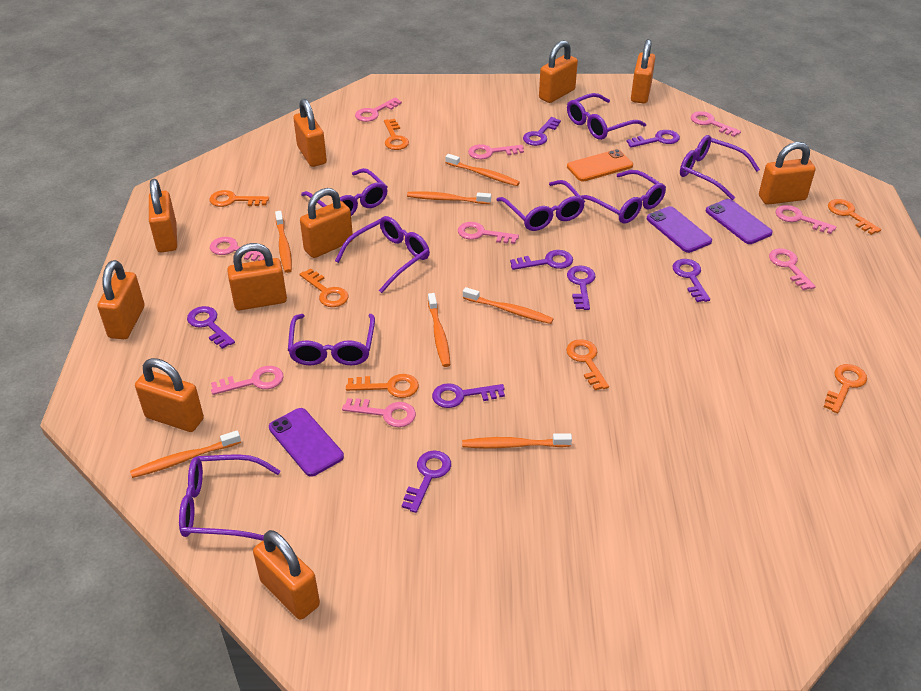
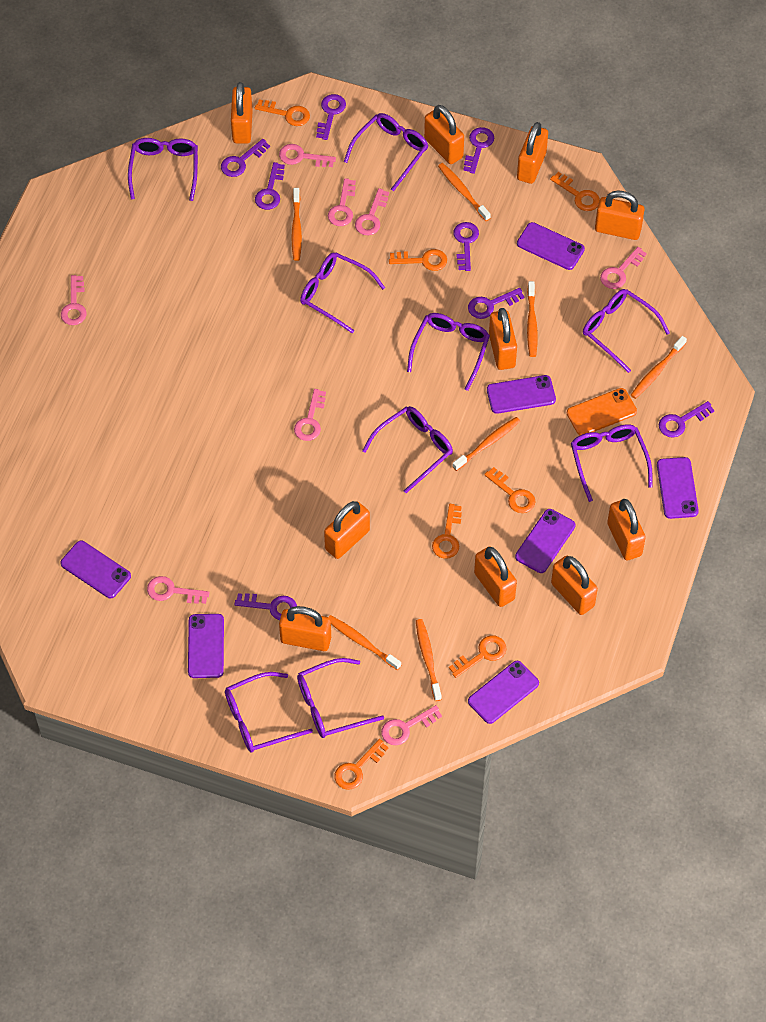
pink key: 9 -> 8
purple glasses: 8 -> 9
purple phone: 3 -> 7

